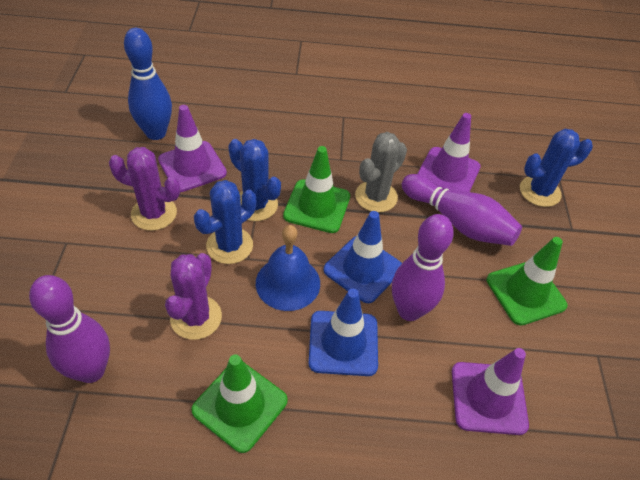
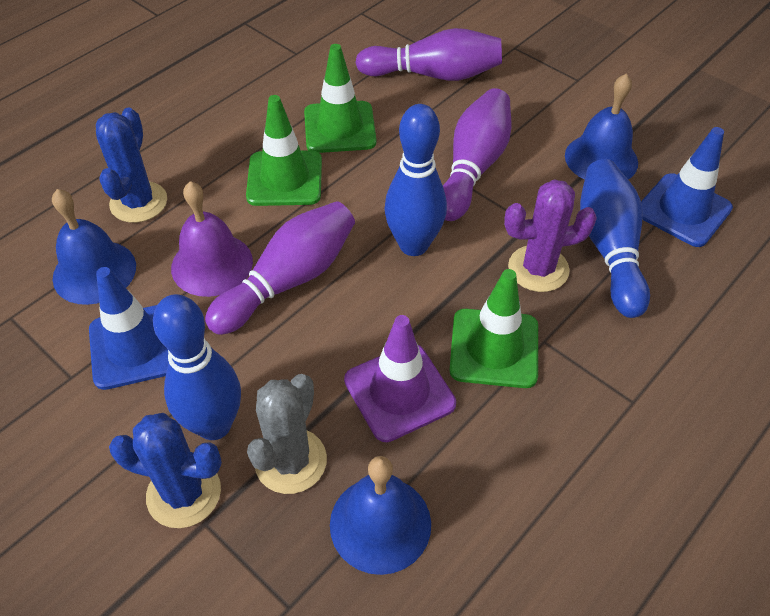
blue bell: 1 -> 3
blue bowling pin: 1 -> 3
blue cactus: 3 -> 2
purple bell: 0 -> 1
purple cactus: 2 -> 1
purple traffic cone: 3 -> 1

